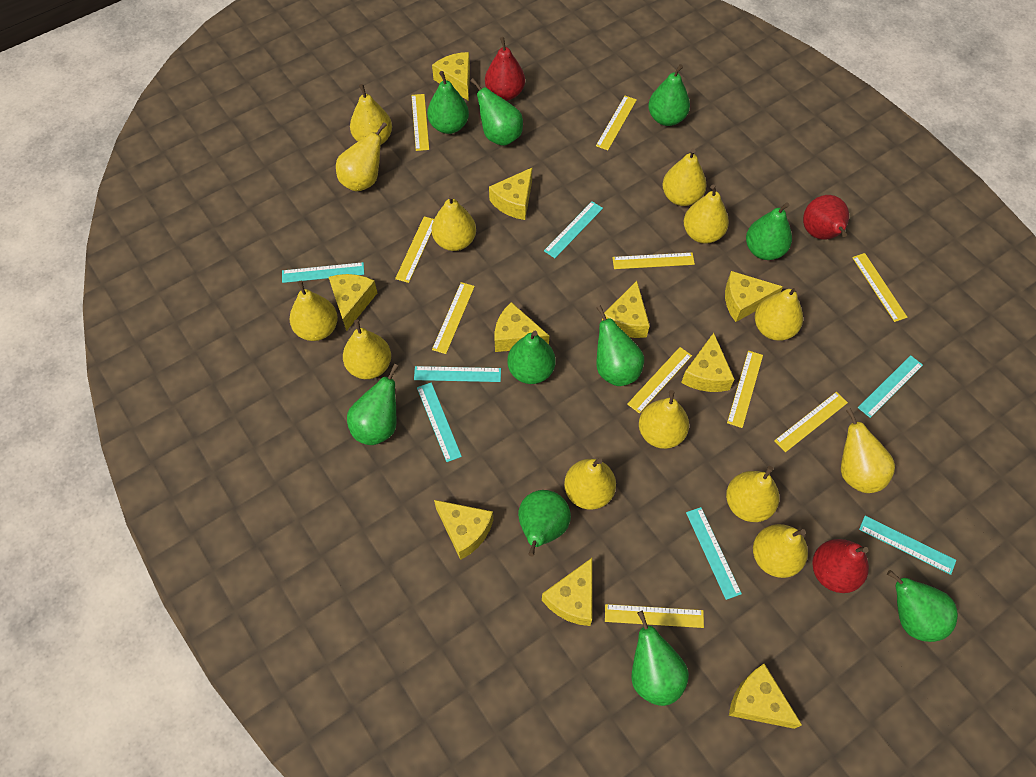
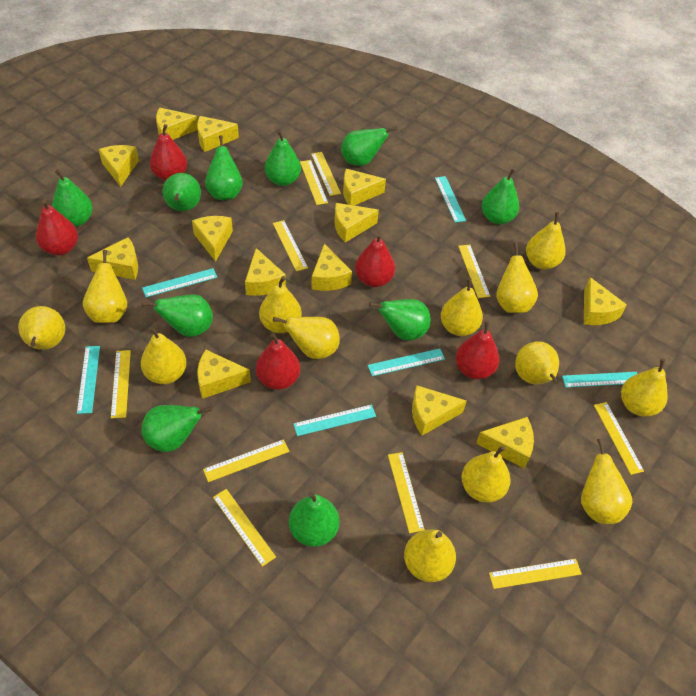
red pear: 3 -> 5
turquoise ruler: 7 -> 6
yellow cheese: 10 -> 13

